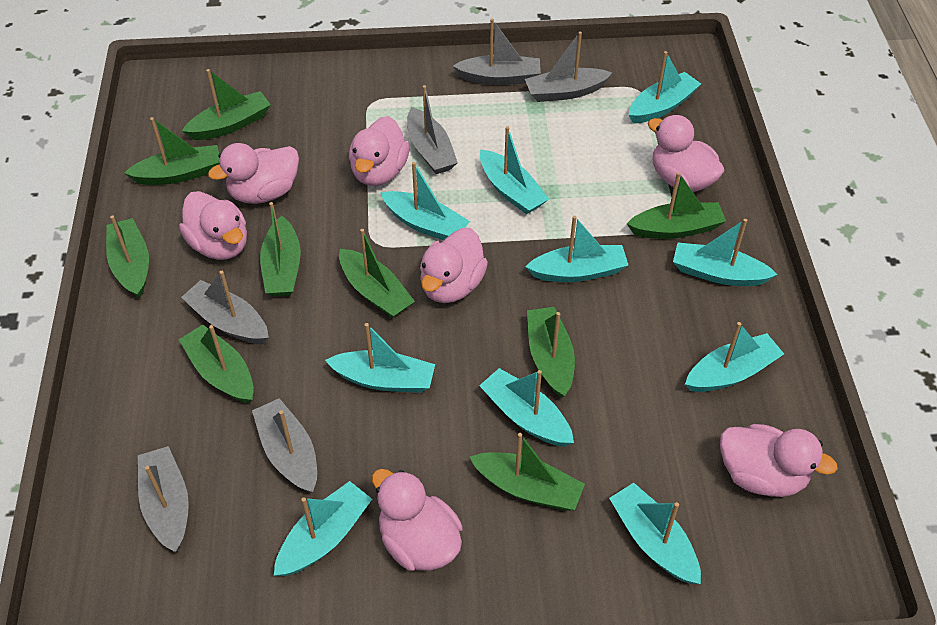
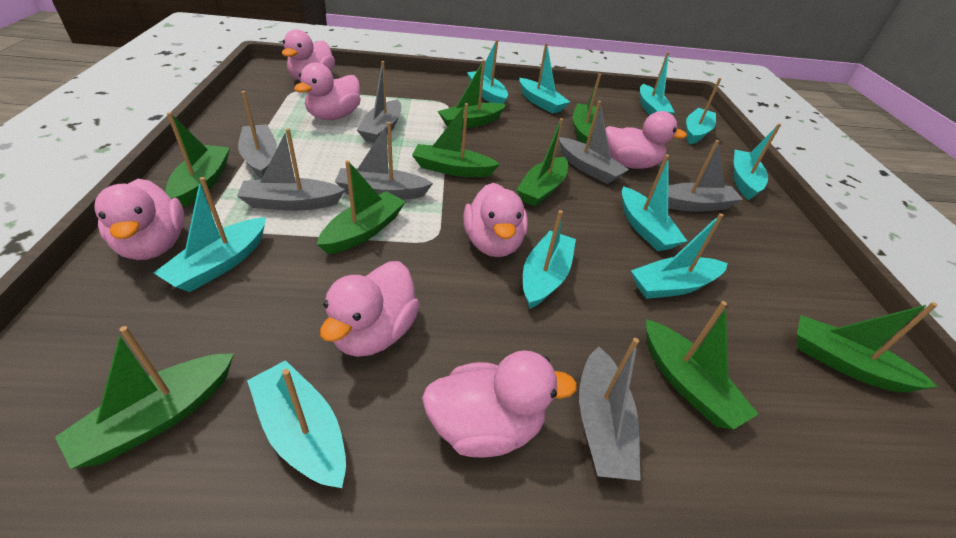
grey boat: 6 -> 7

